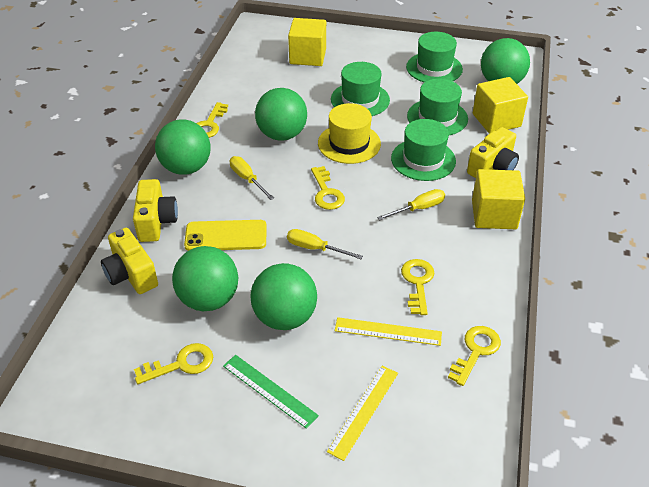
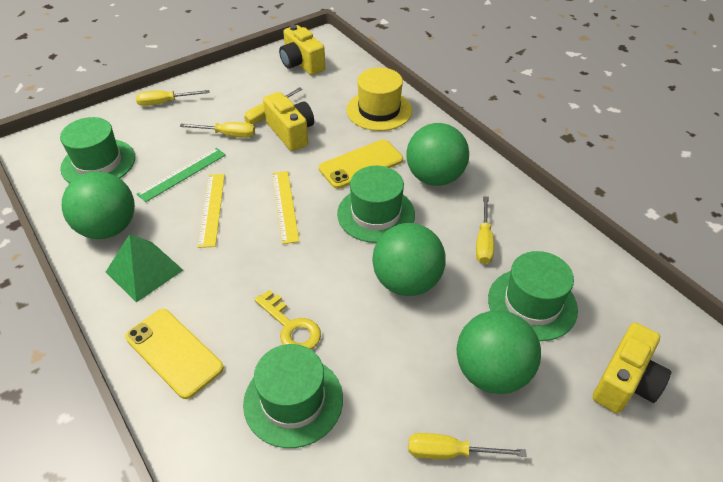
green ball: 5 -> 4
green pyramid: 0 -> 1
yellow cube: 3 -> 0
yellow key: 5 -> 1
yellow phone: 1 -> 2
yellow screwdriver: 3 -> 5

